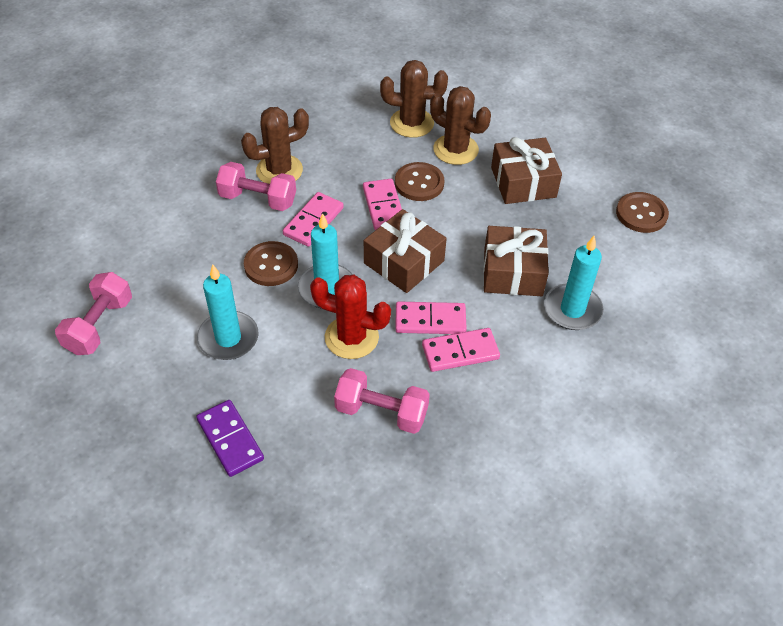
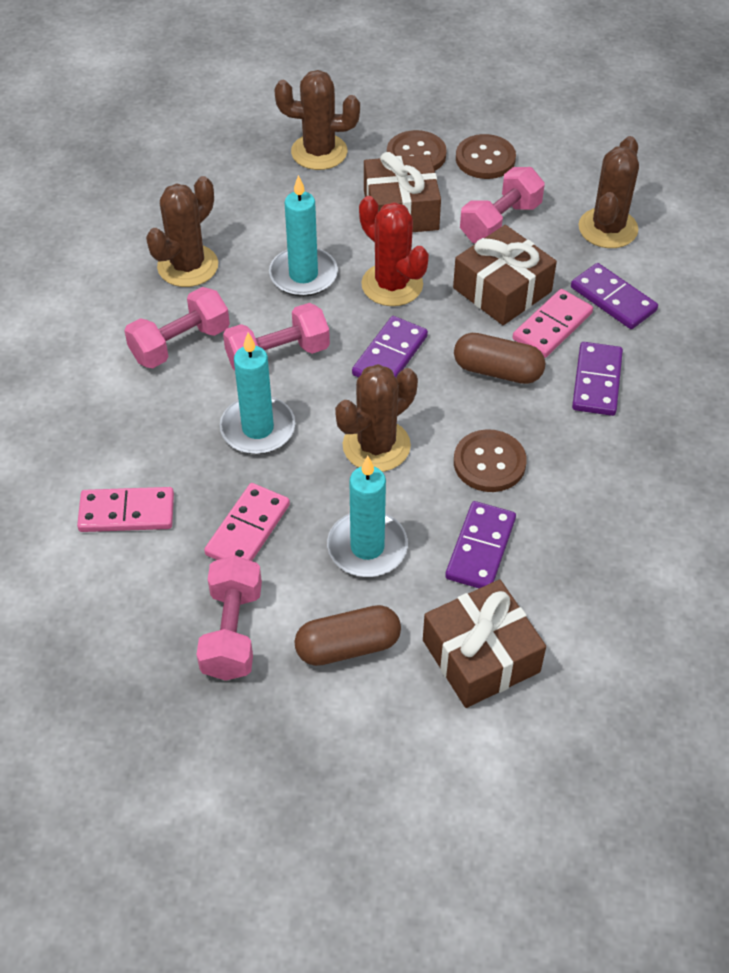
brown cactus: 3 -> 4
brown capsule: 0 -> 2
pink domino: 4 -> 3
pink dumbbell: 3 -> 4
purple domino: 1 -> 4

